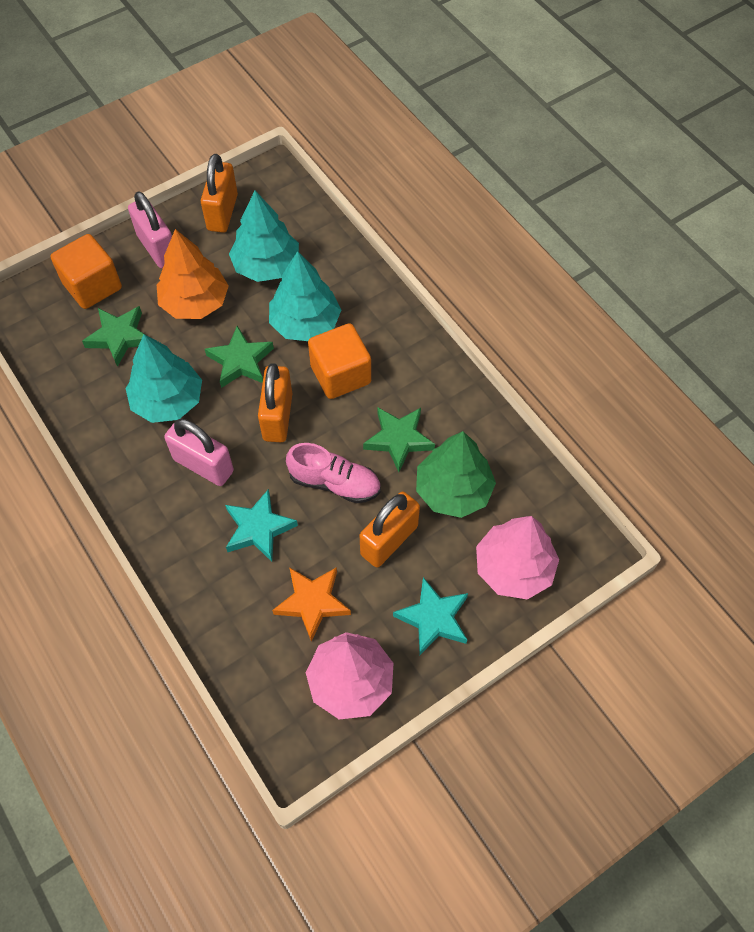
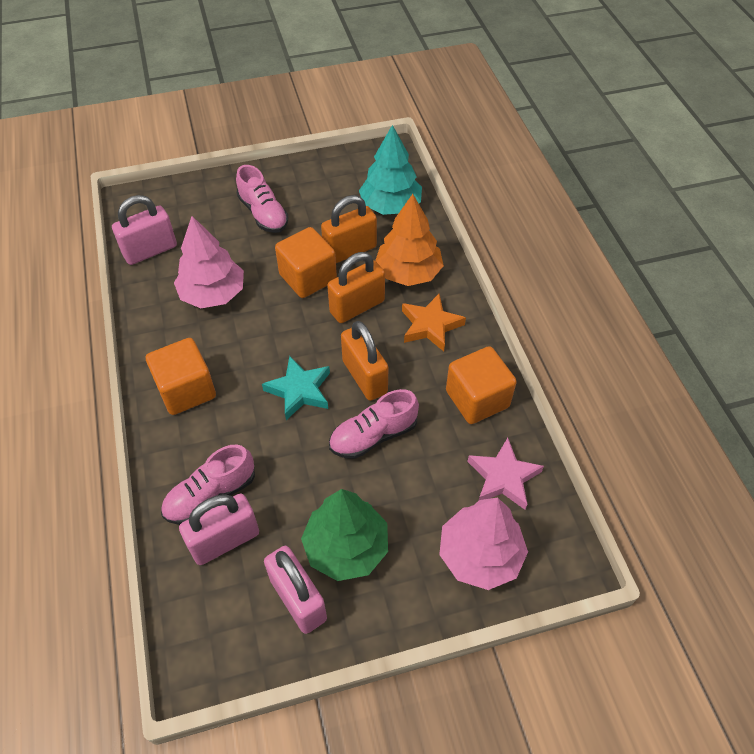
green star: 3 -> 0
orange cube: 2 -> 3
pink padlock: 2 -> 3
pink shoe: 1 -> 3
pink star: 0 -> 1
turquoise star: 2 -> 1
turquoise tree: 3 -> 1

